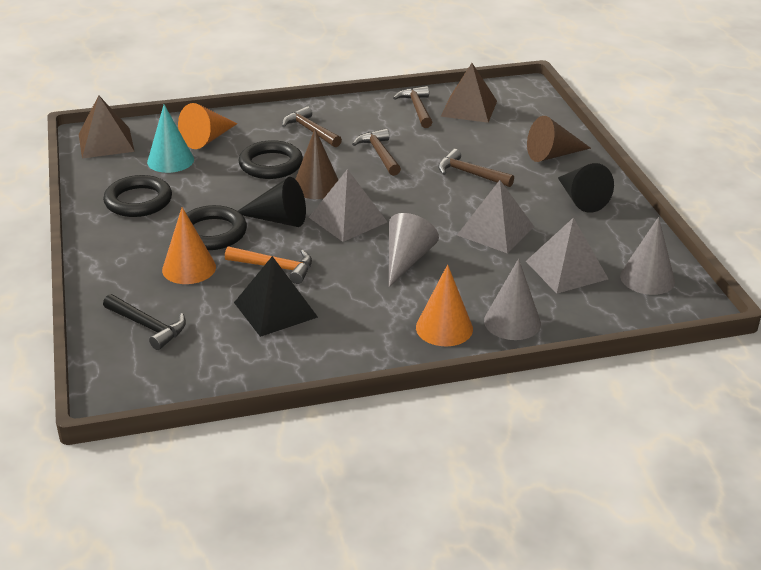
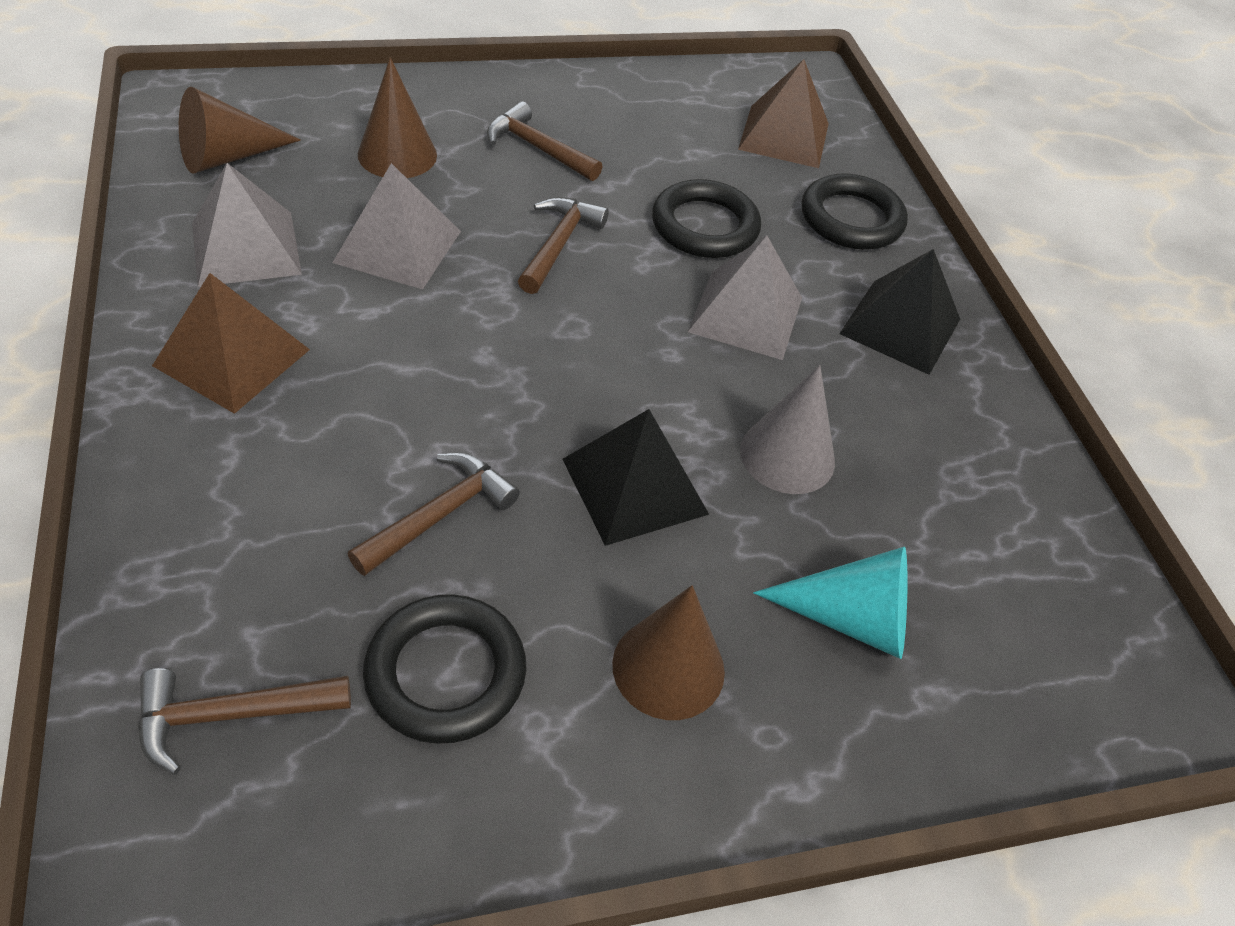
black cone: 2 -> 0
black hammer: 1 -> 0
black pyramid: 1 -> 2
brown cone: 2 -> 3
grey cone: 3 -> 1
orange cone: 3 -> 0
orange hammer: 1 -> 0

